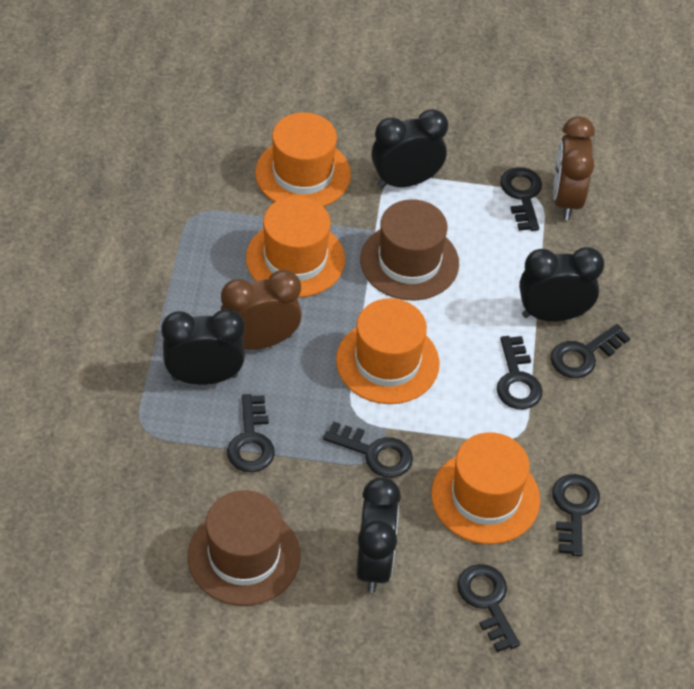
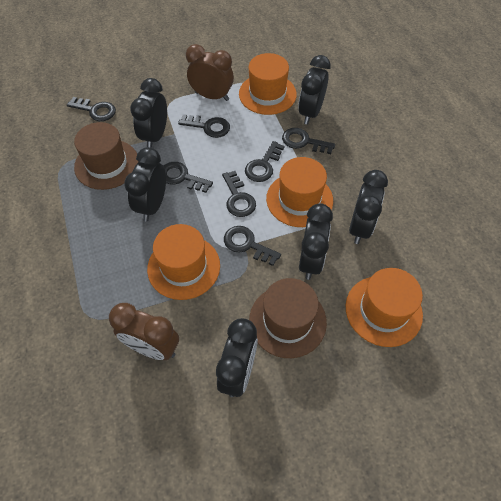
black clock: 4 -> 6

